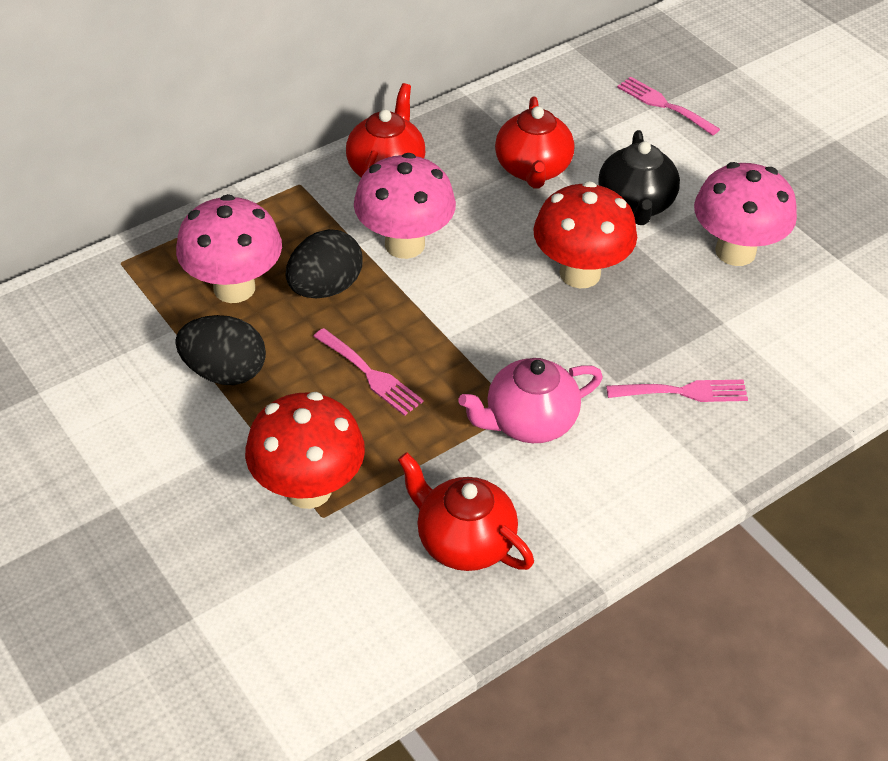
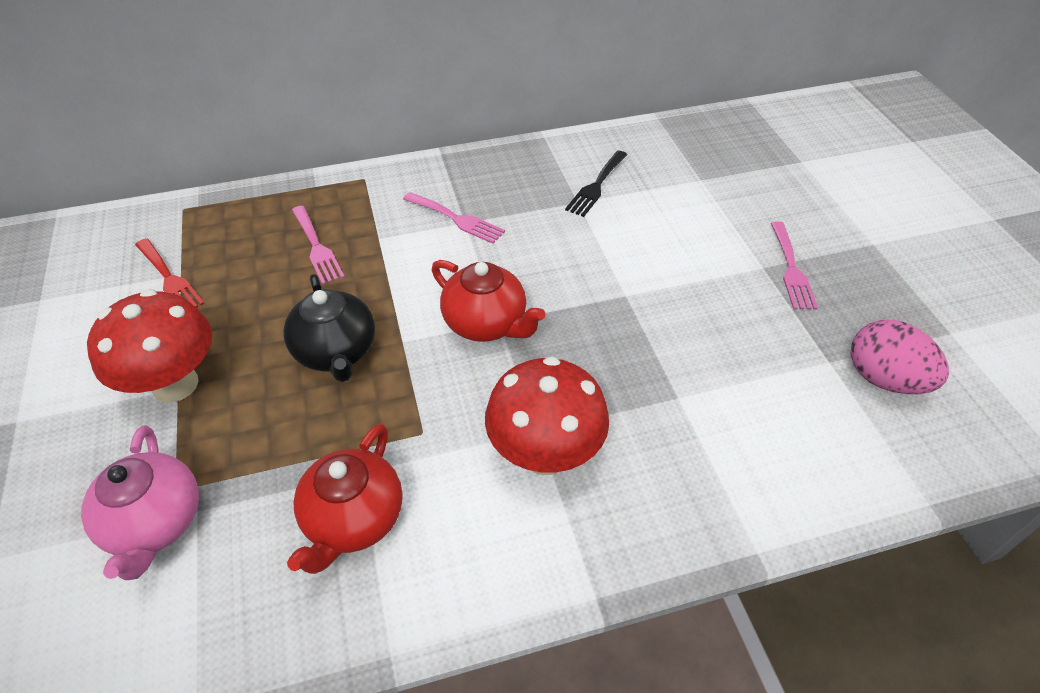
black egg: 2 -> 0
black fork: 0 -> 1
pink egg: 0 -> 1
pink mushroom: 3 -> 0
red fork: 0 -> 1
red teapot: 3 -> 2

